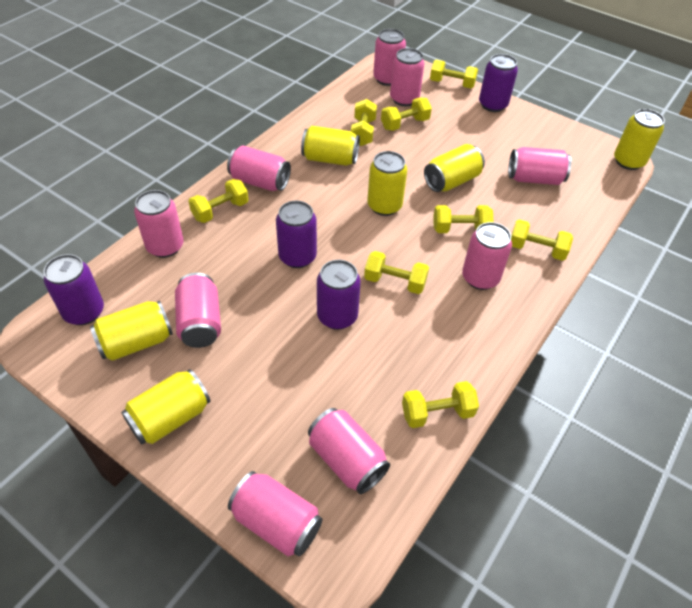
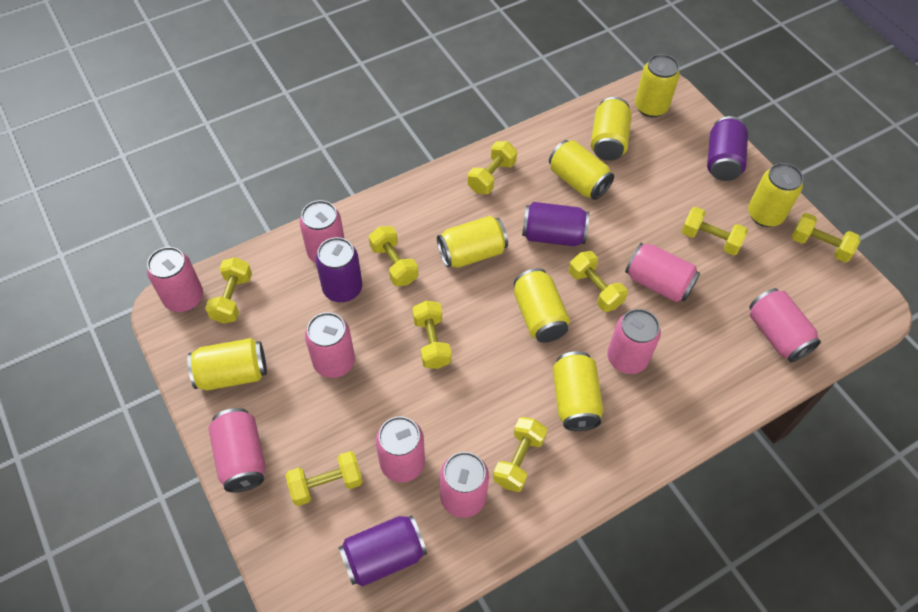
yellow can: 6 -> 8
yellow dumbbell: 8 -> 9

